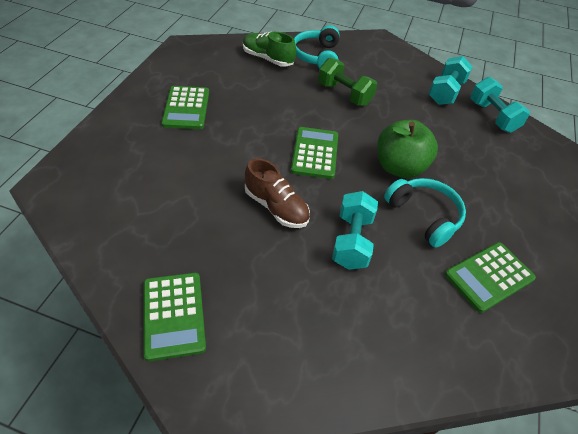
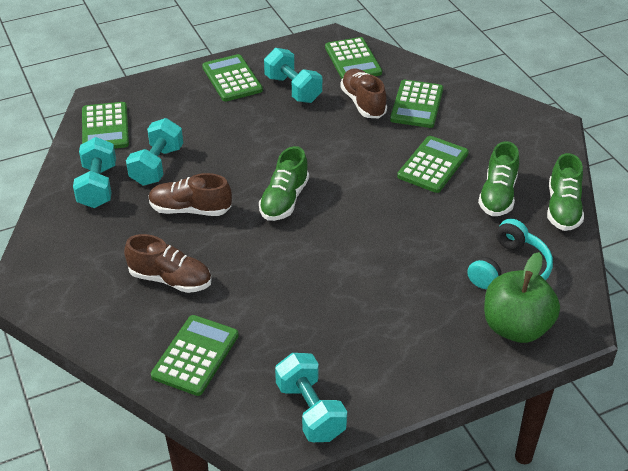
brown shoe: 1 -> 3
green calculator: 4 -> 6
green dumbbell: 1 -> 0
green shoe: 1 -> 3
turquoise dumbbell: 3 -> 4
turquoise headphones: 2 -> 1

